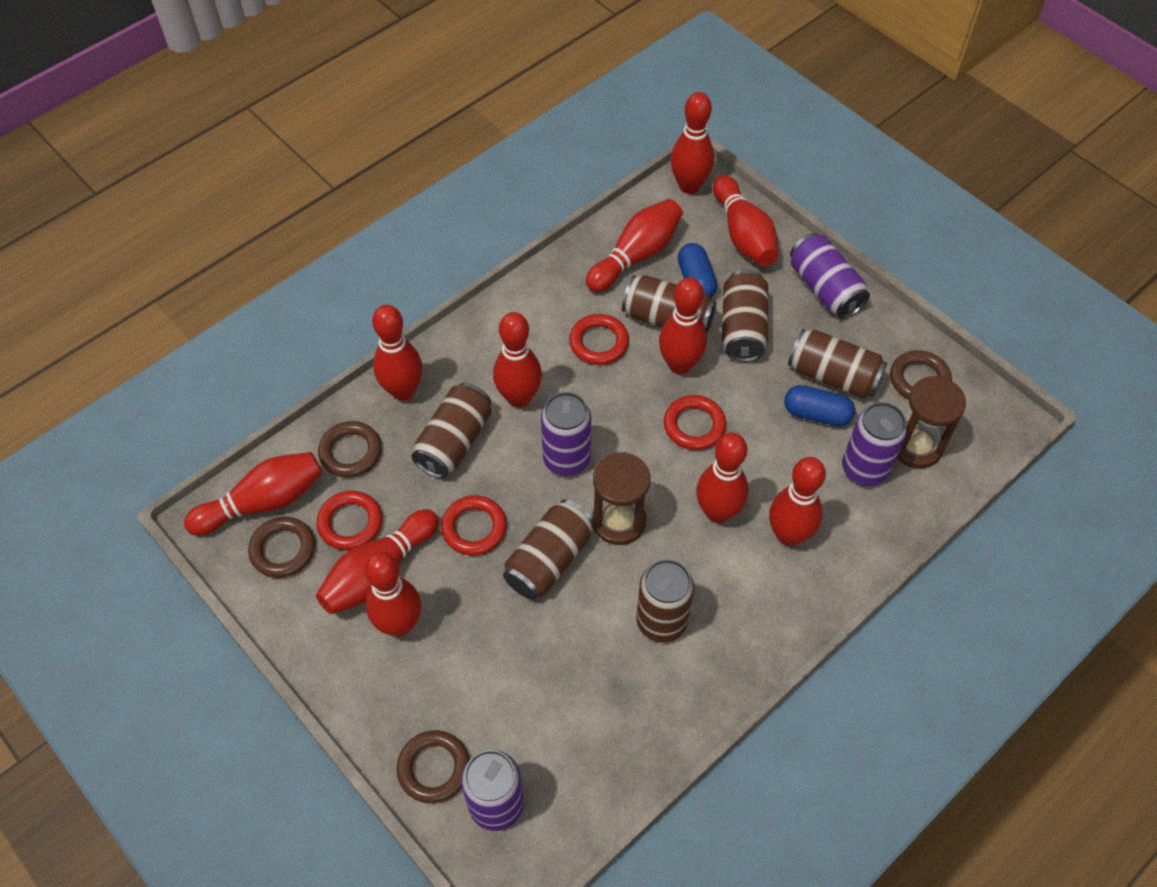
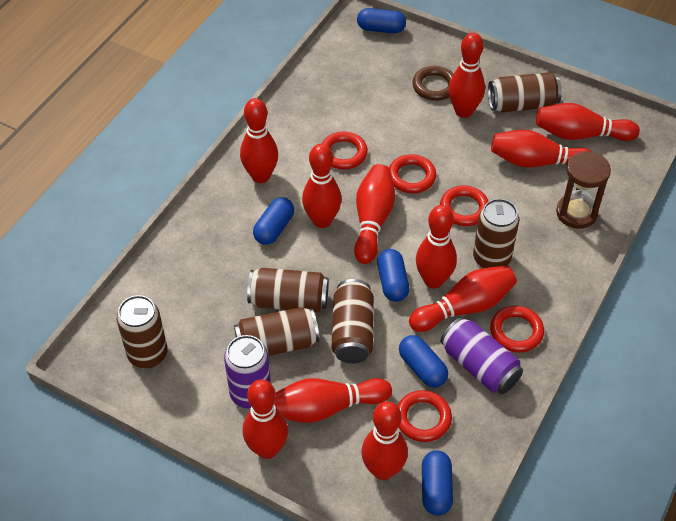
blue capsule: 2 -> 5
brown hourglass: 2 -> 1
brown ring: 4 -> 1
purple can: 4 -> 2
red ring: 4 -> 5

